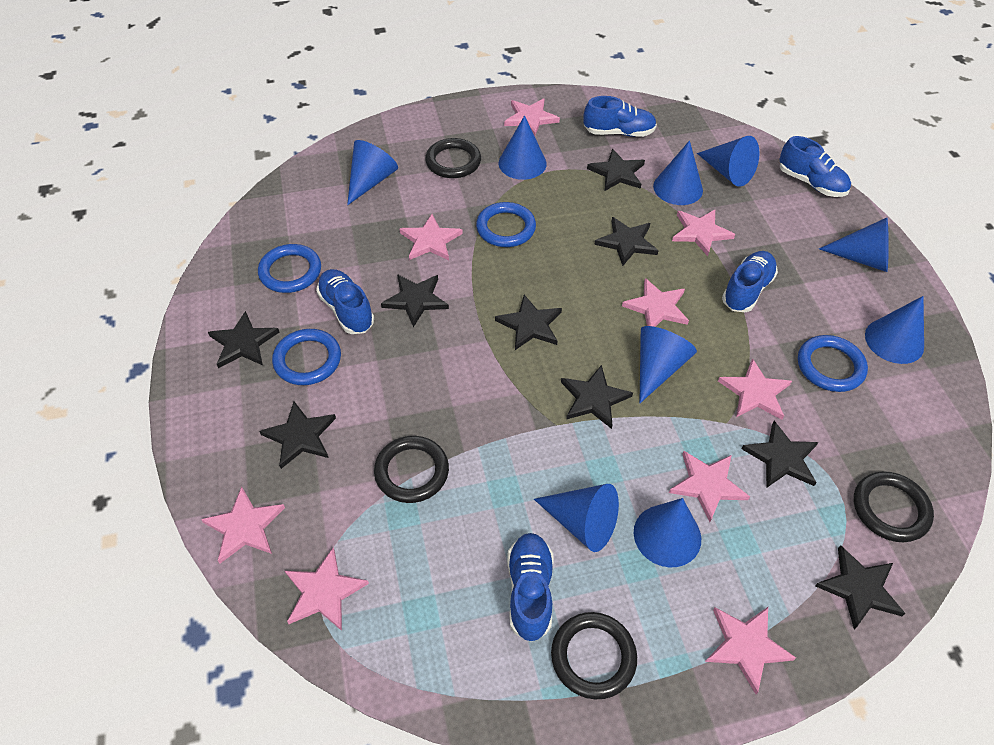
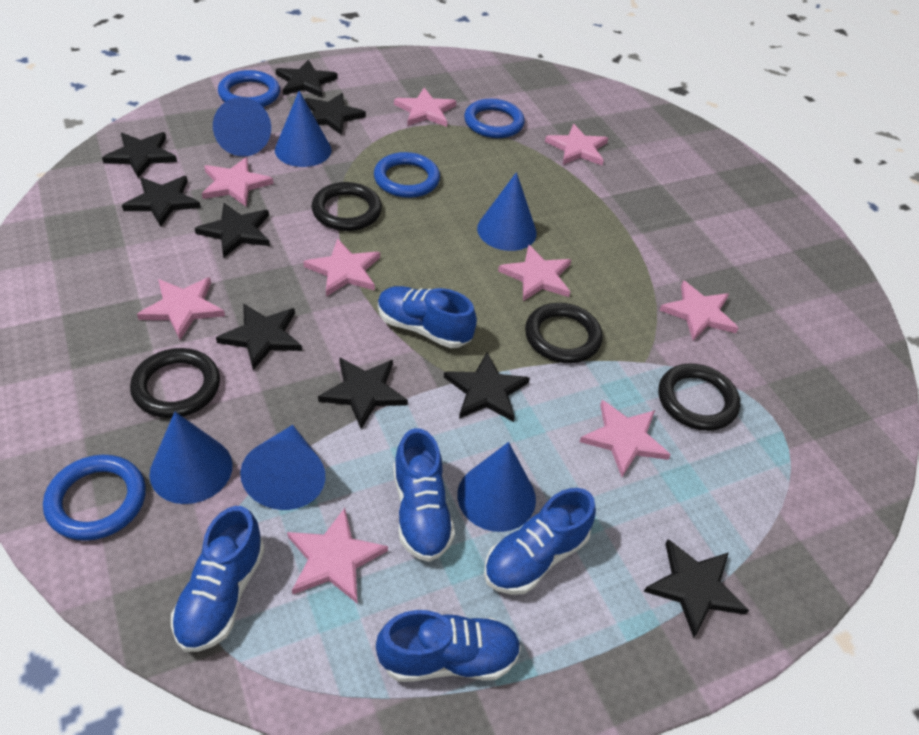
blue cone: 9 -> 6

